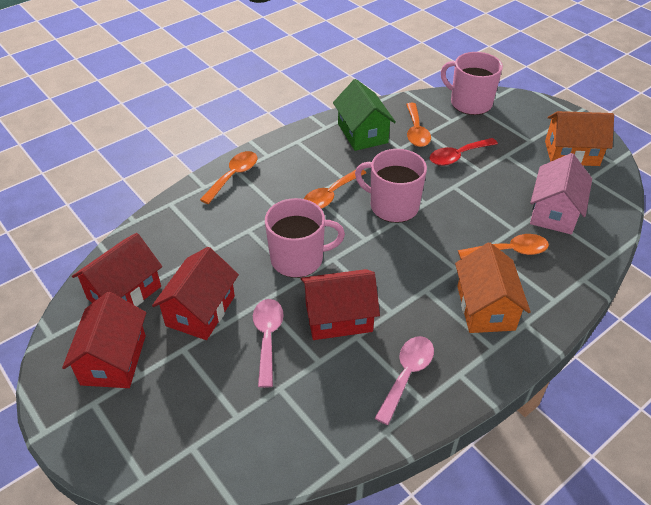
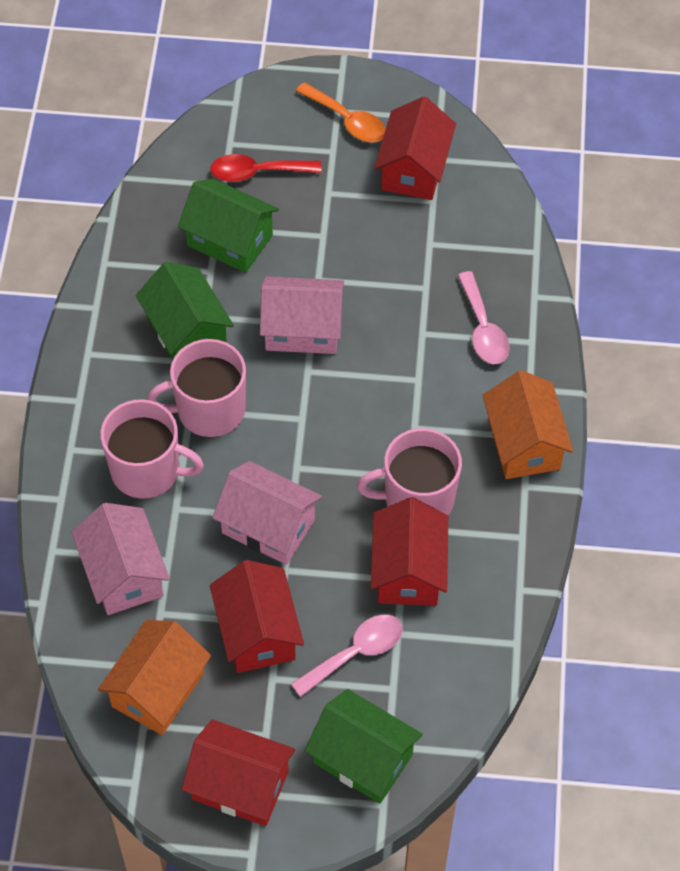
green house: 1 -> 3
orange spoon: 4 -> 1
pink house: 1 -> 3

